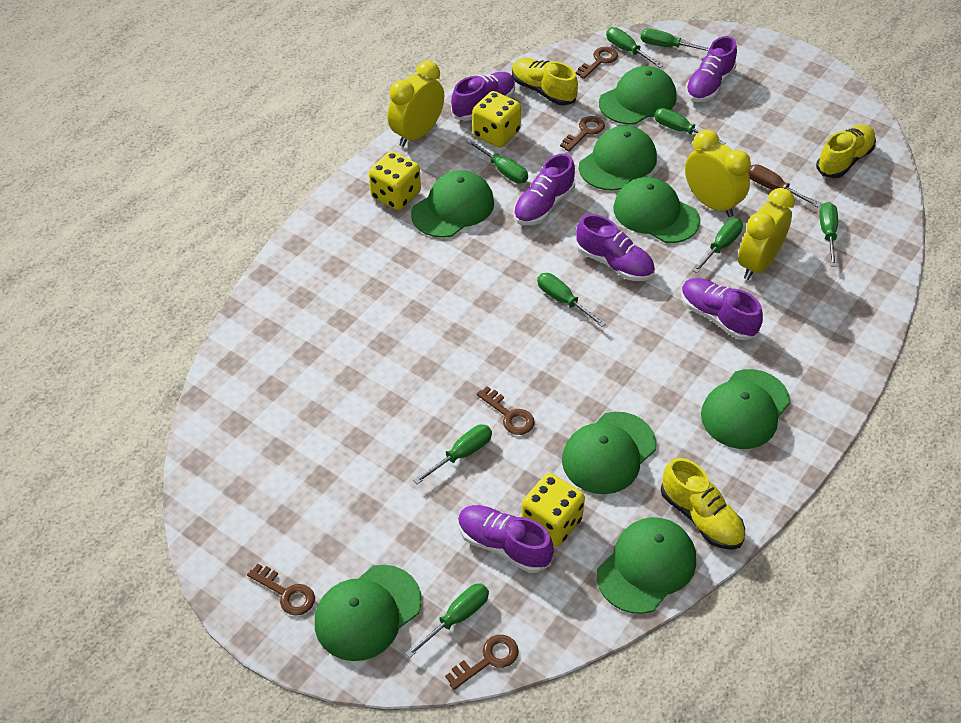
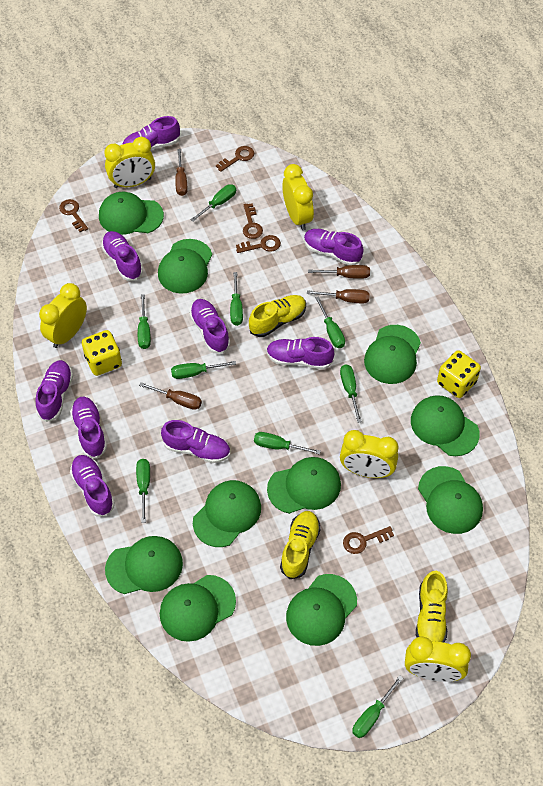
brown screwdriver: 1 -> 4
green cap: 8 -> 10
purple shoe: 6 -> 9
yellow clock: 3 -> 5
yellow dice: 3 -> 2

